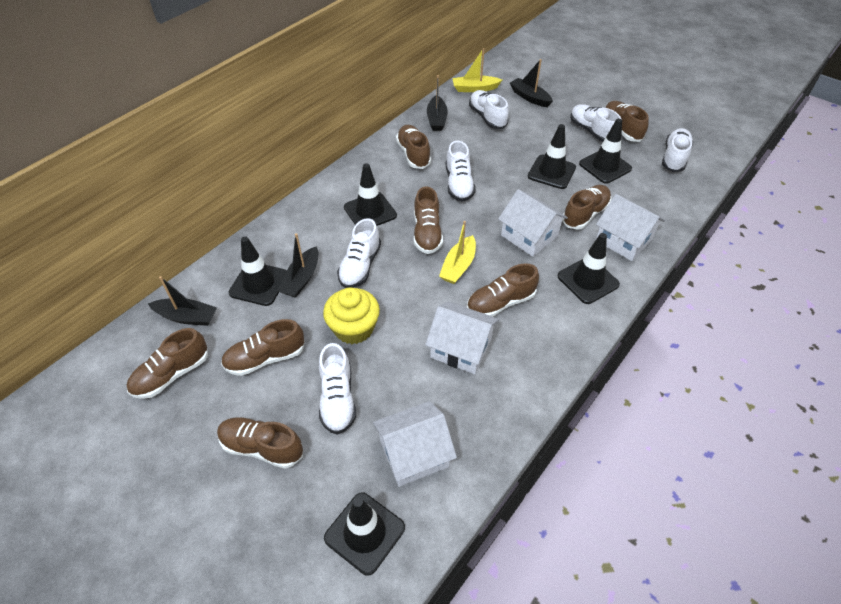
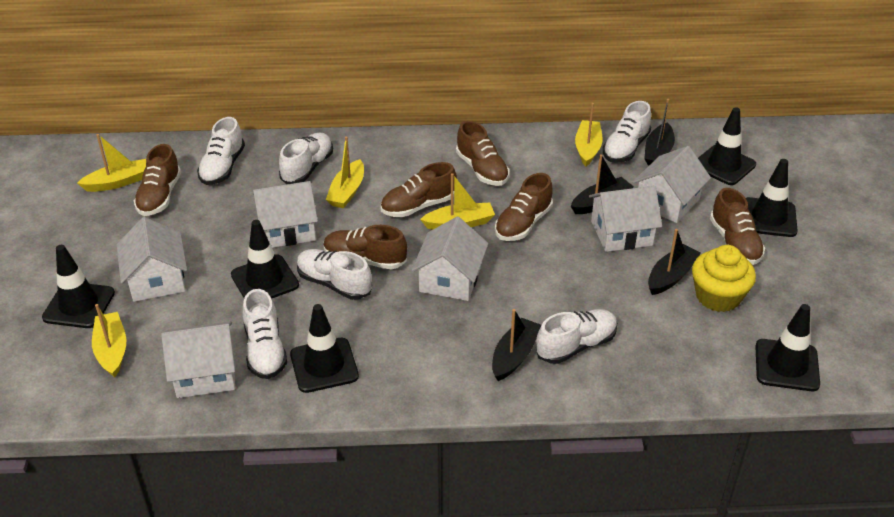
brown shoe: 8 -> 6
white house: 4 -> 6
yellow boat: 2 -> 5

